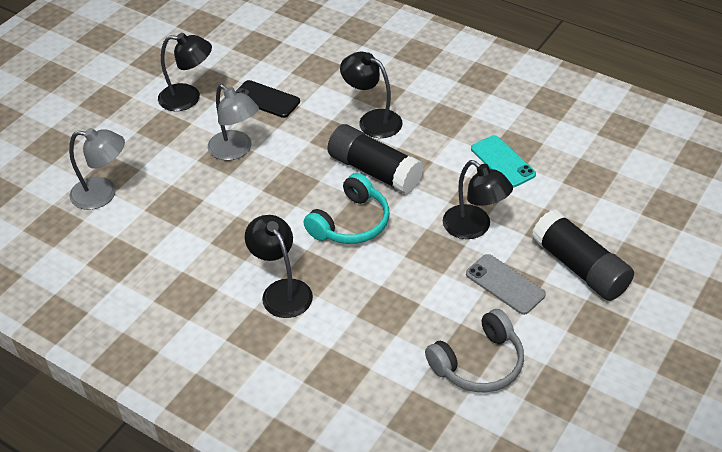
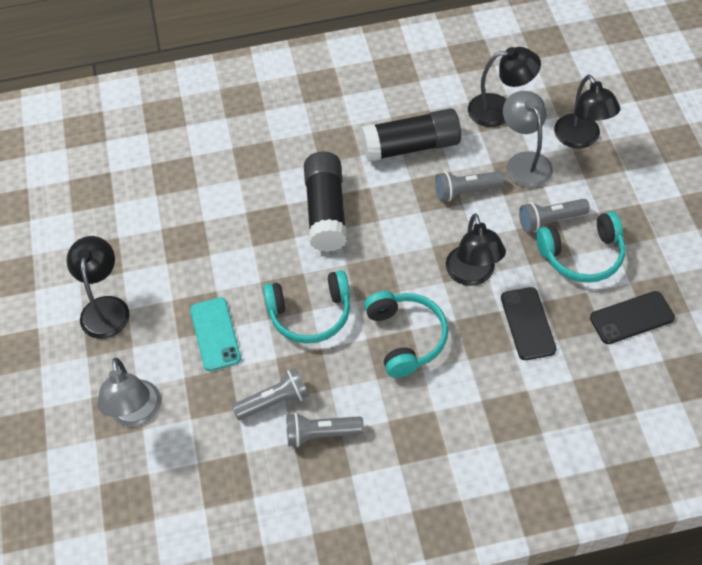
black phone: 1 -> 2
grey flashlight: 0 -> 4
grey headphones: 1 -> 0
grey phone: 1 -> 0
turquoise headphones: 1 -> 3

